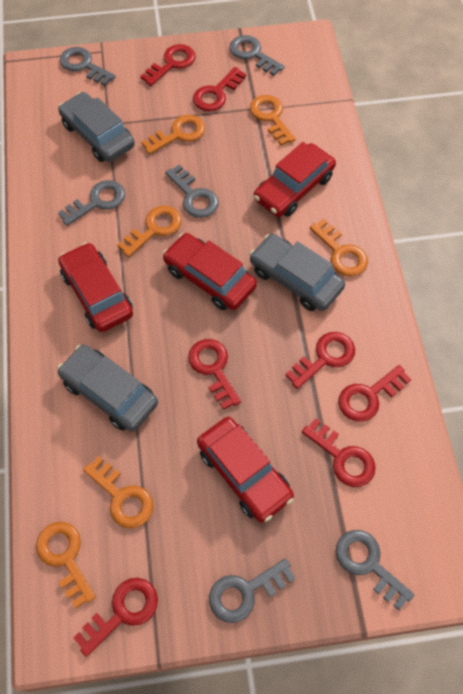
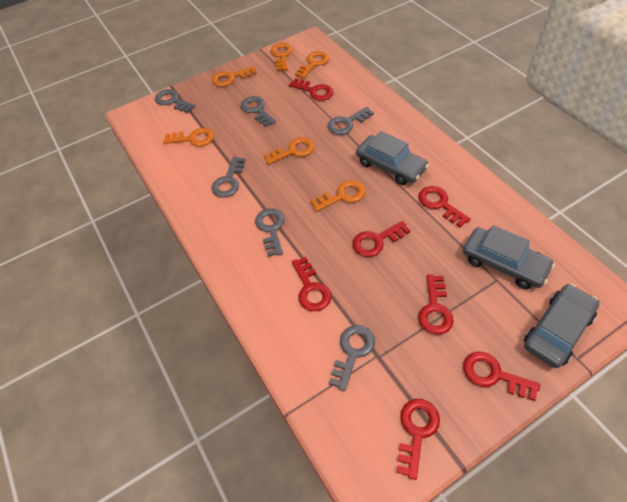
red car: 4 -> 0

